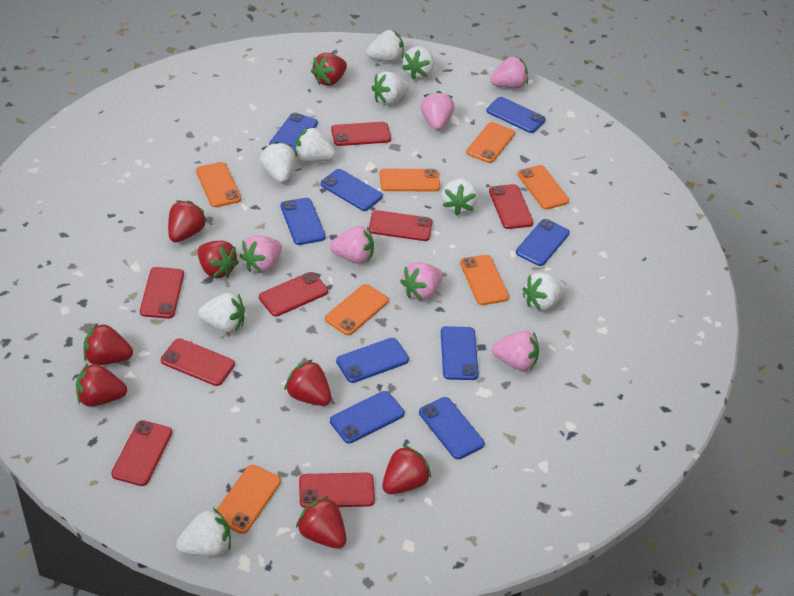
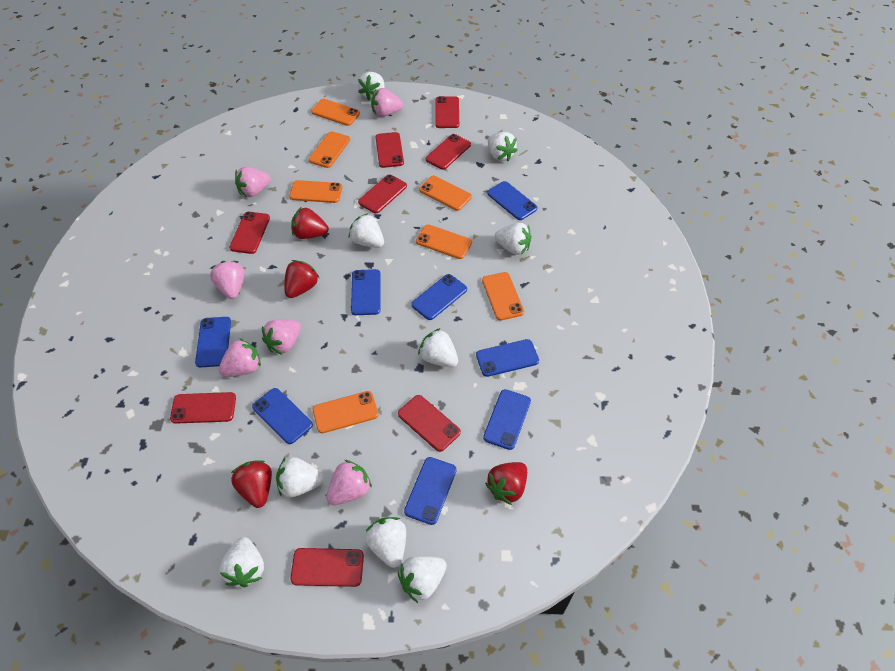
blue phone: 9 -> 8
red strawberry: 8 -> 4

